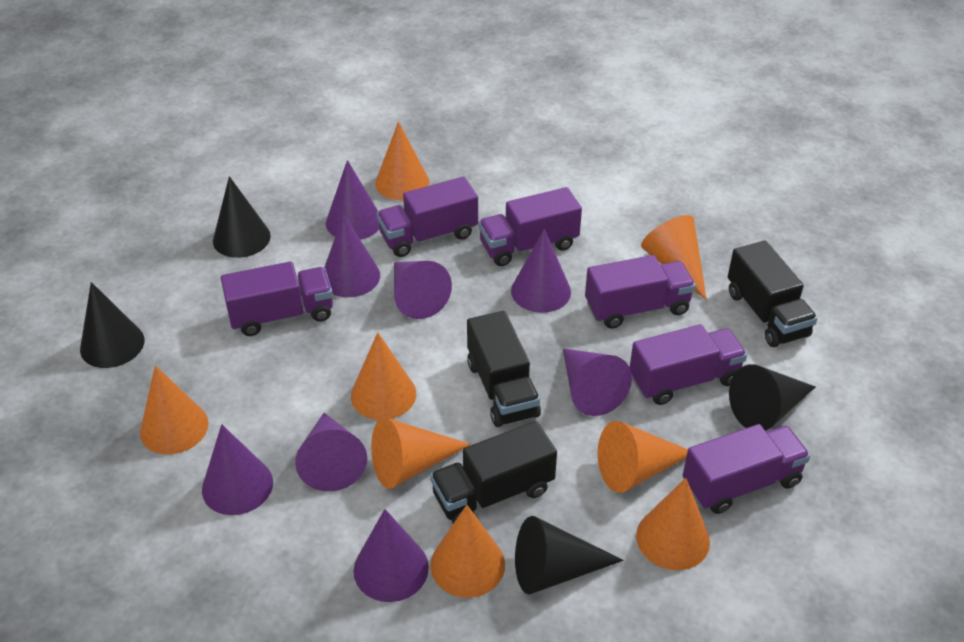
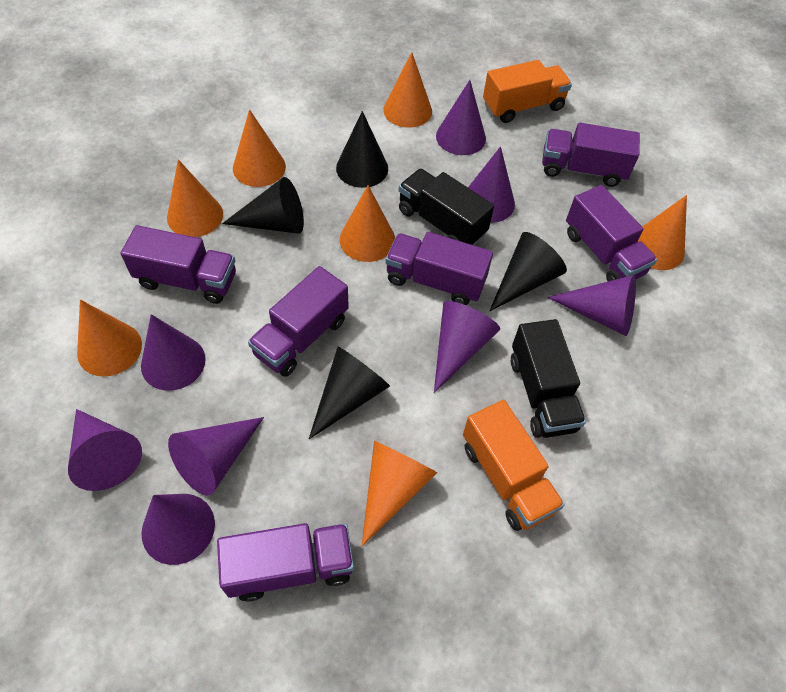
black truck: 3 -> 2
orange cone: 8 -> 7
orange truck: 0 -> 2

